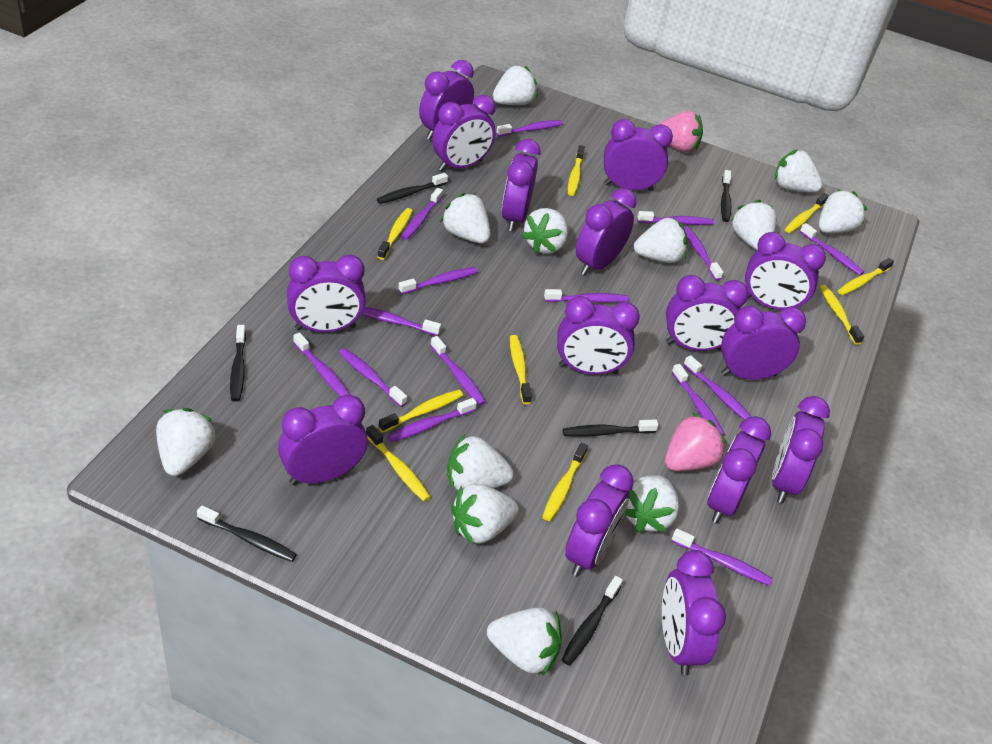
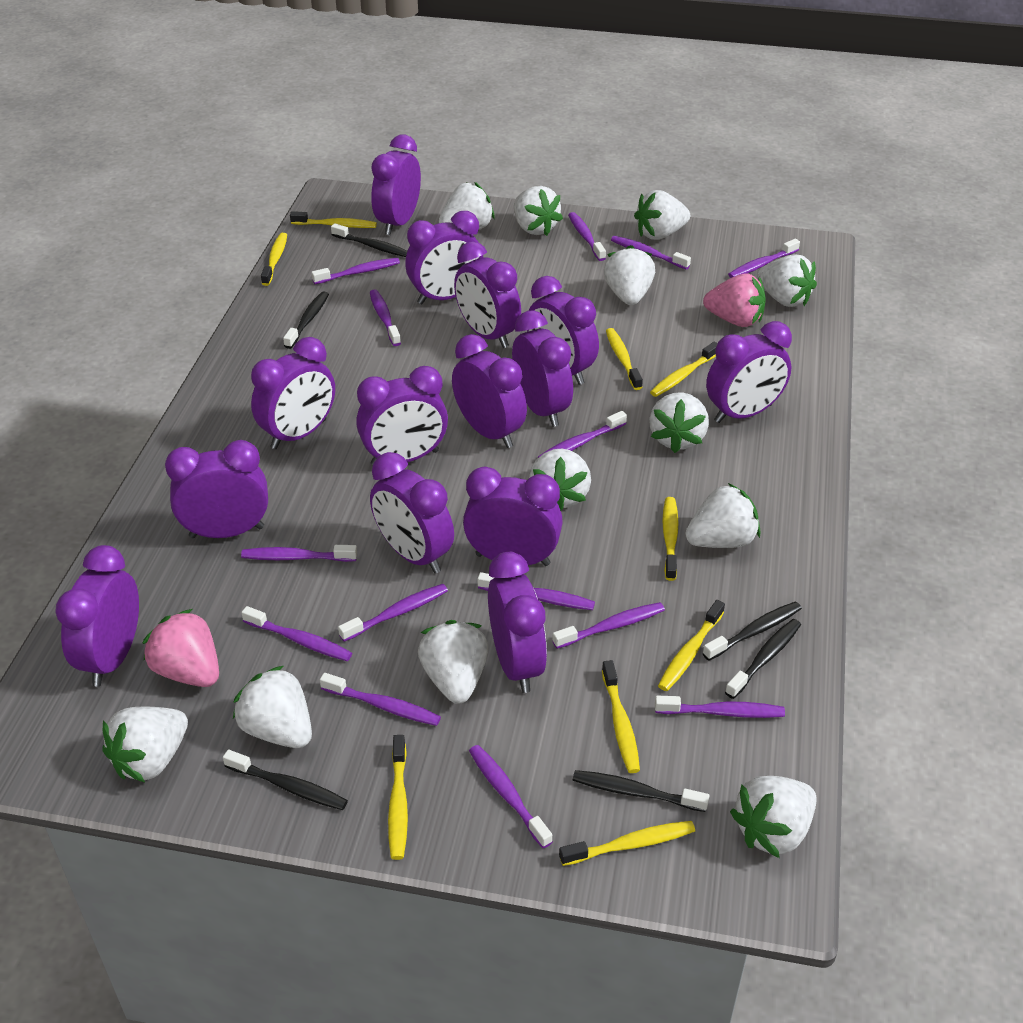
purple clock: 15 -> 14
purple toothbrush: 15 -> 14

